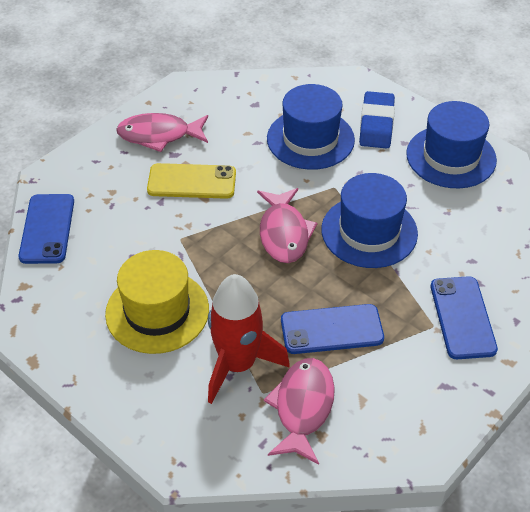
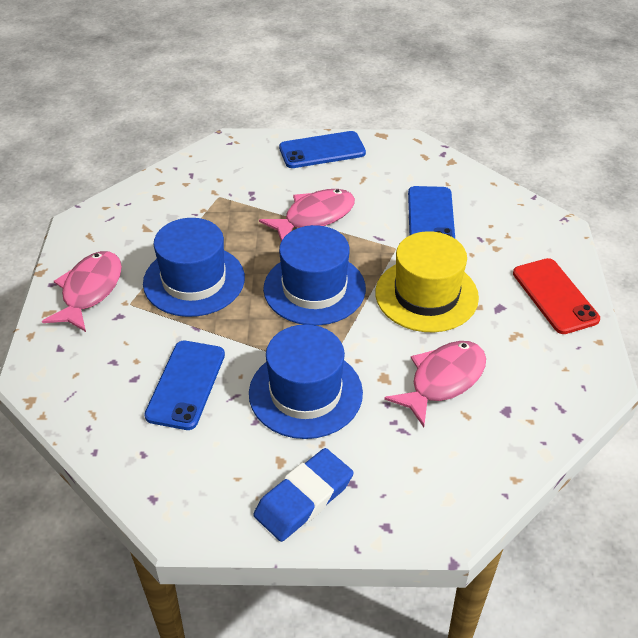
red phone: 0 -> 1
red rocket: 1 -> 0
yellow phone: 1 -> 0

